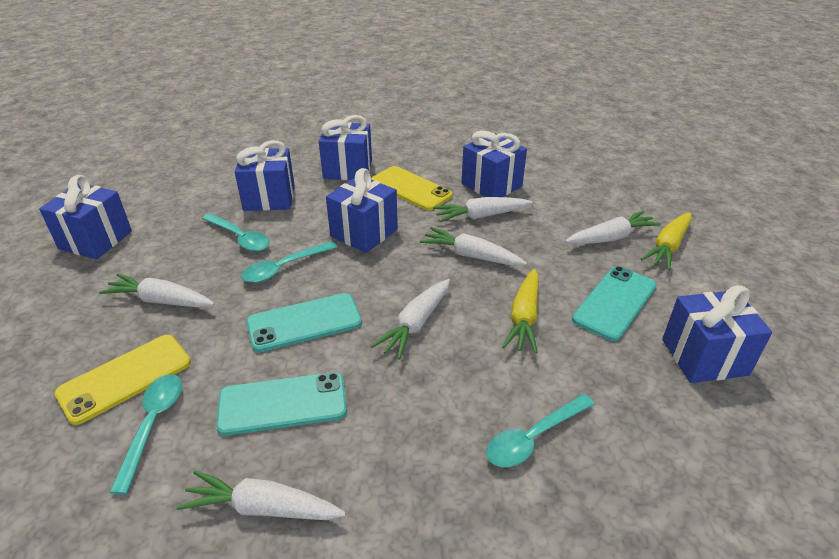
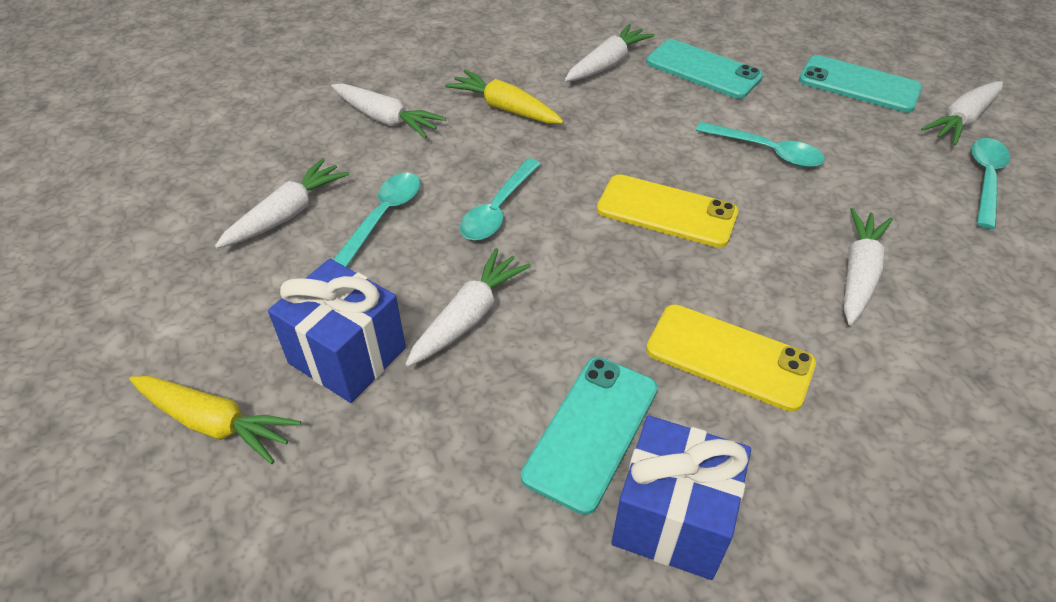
blue gift: 6 -> 2

